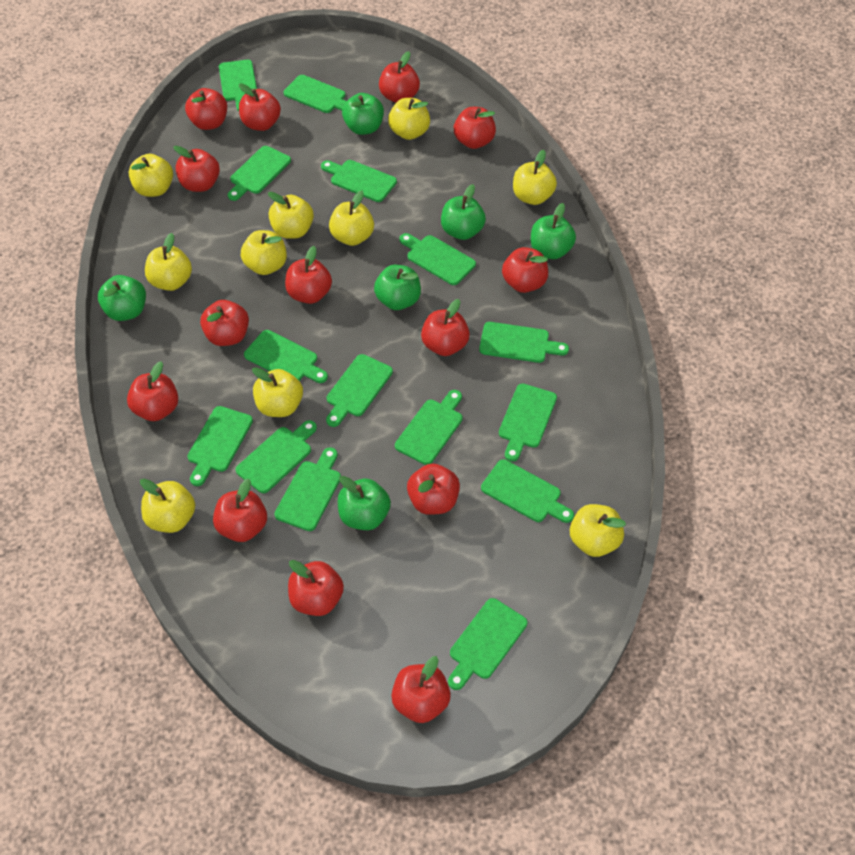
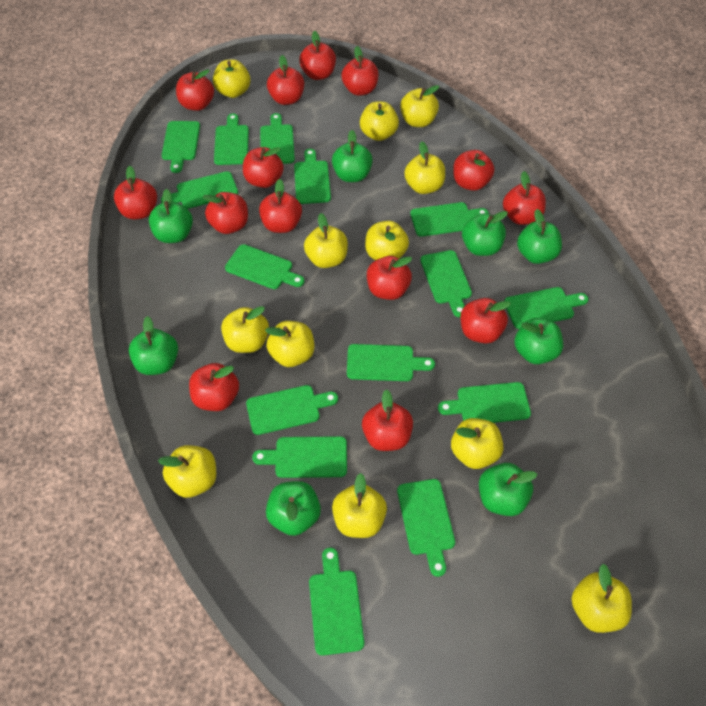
green apple: 6 -> 8
yellow apple: 10 -> 12

